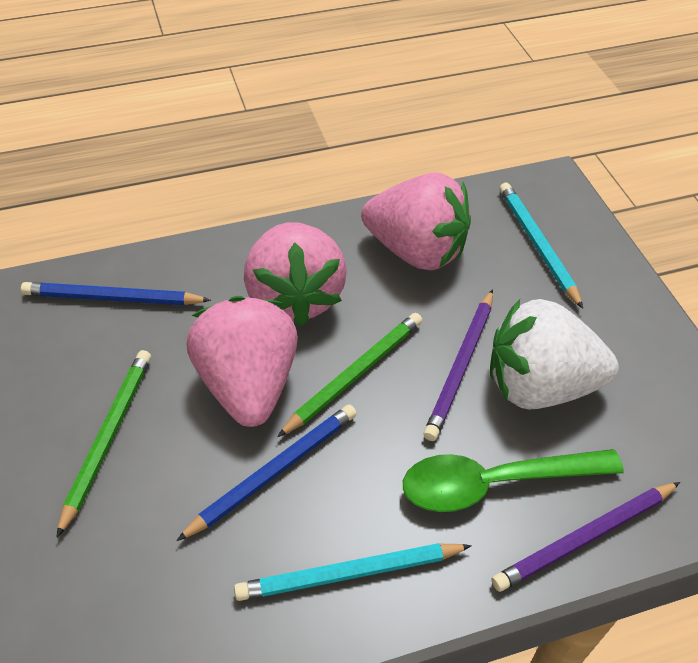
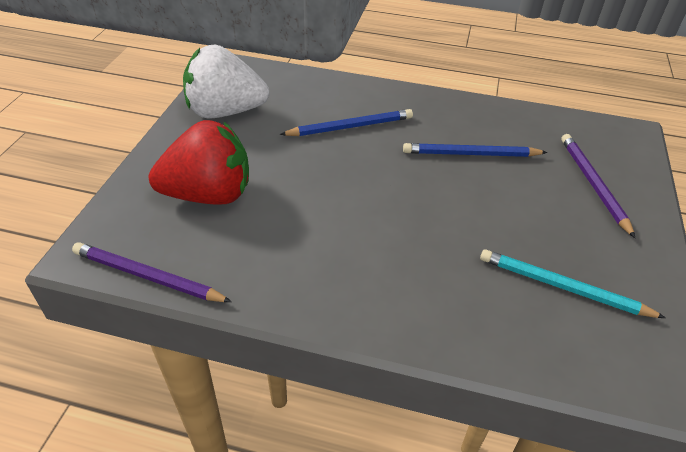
green pencil: 2 -> 0
green spoon: 1 -> 0
pink strawberry: 3 -> 0
red strawberry: 0 -> 1
turquoise pencil: 2 -> 1

